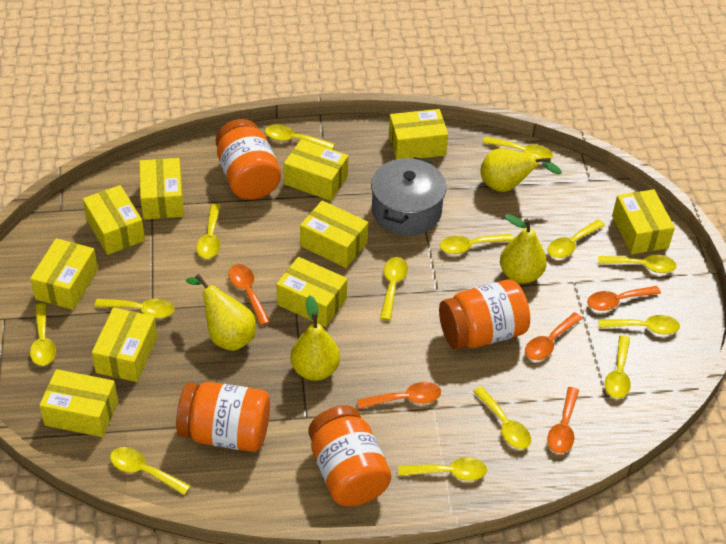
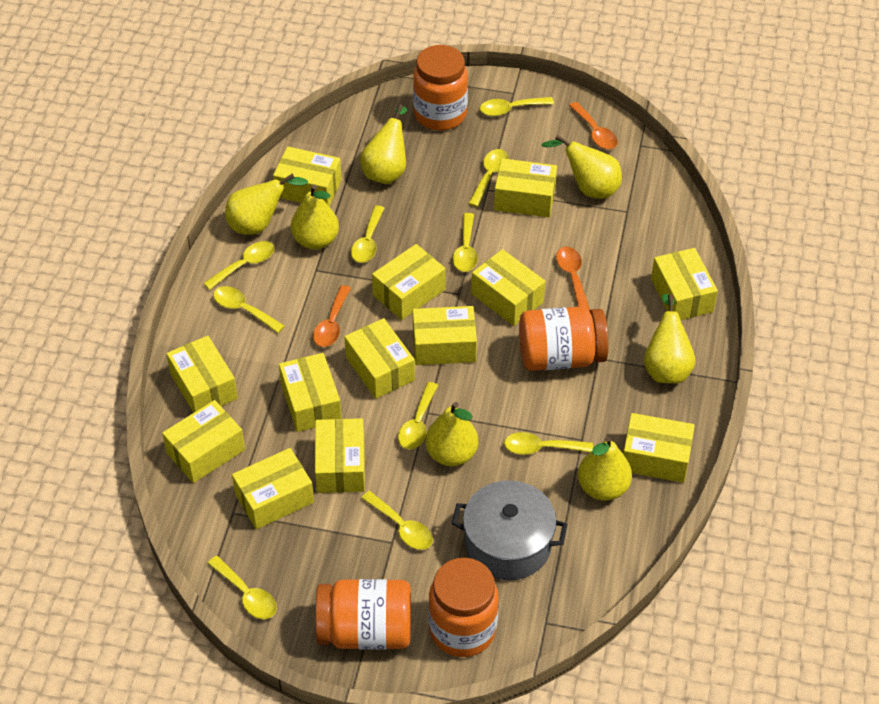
orange spoon: 5 -> 3
yellow box: 10 -> 13
yellow pear: 4 -> 7
yellow spoon: 14 -> 10

